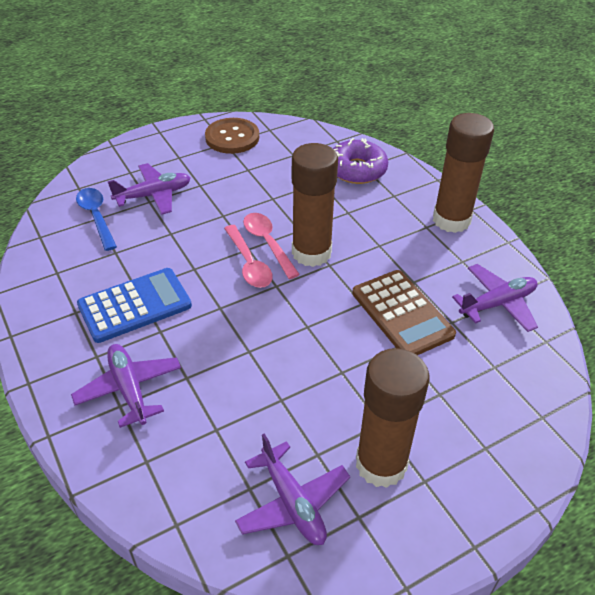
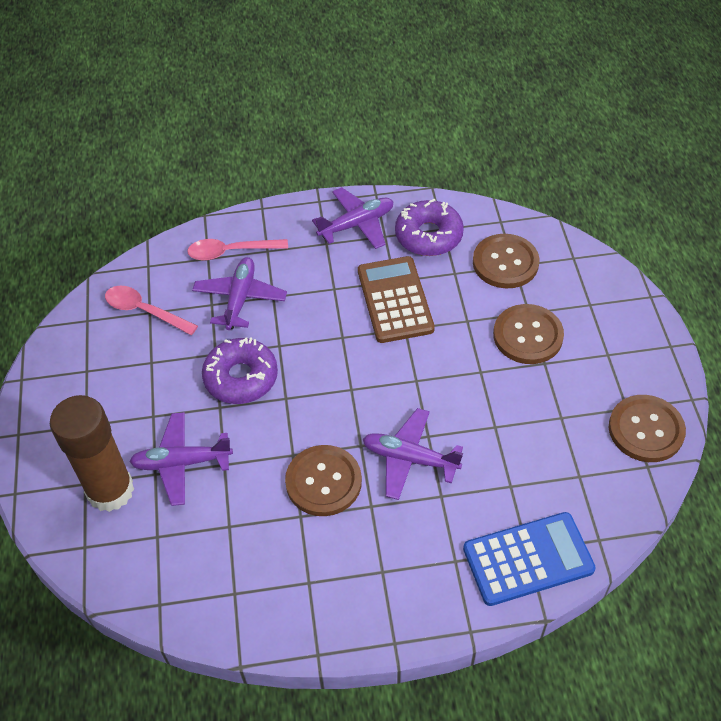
blue spoon: 1 -> 0
brown button: 1 -> 4
brown glue stick: 3 -> 1
purple donut: 1 -> 2

